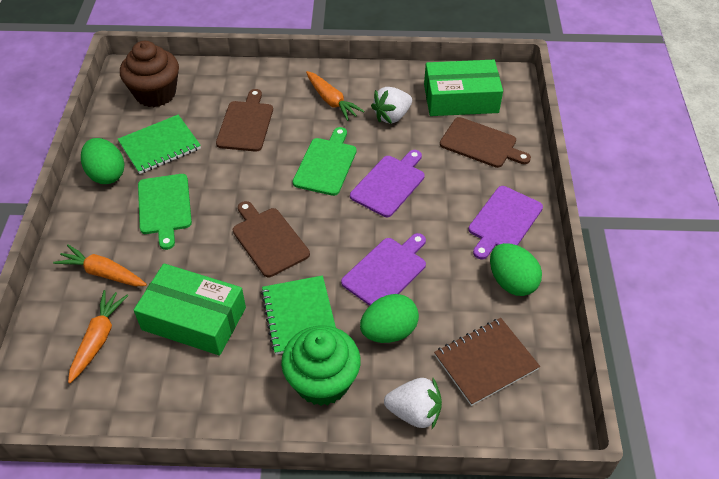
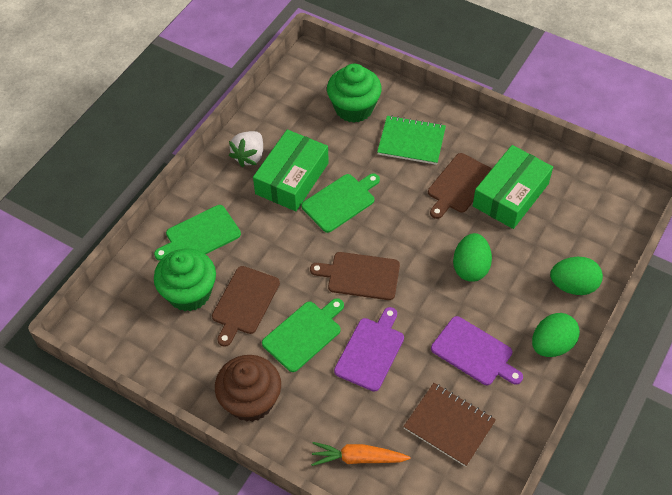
green cupcake: 1 -> 2
green cutting board: 2 -> 3
green notebook: 2 -> 1
orange carrot: 3 -> 1
purple cutting board: 3 -> 2
white strawberry: 2 -> 1

